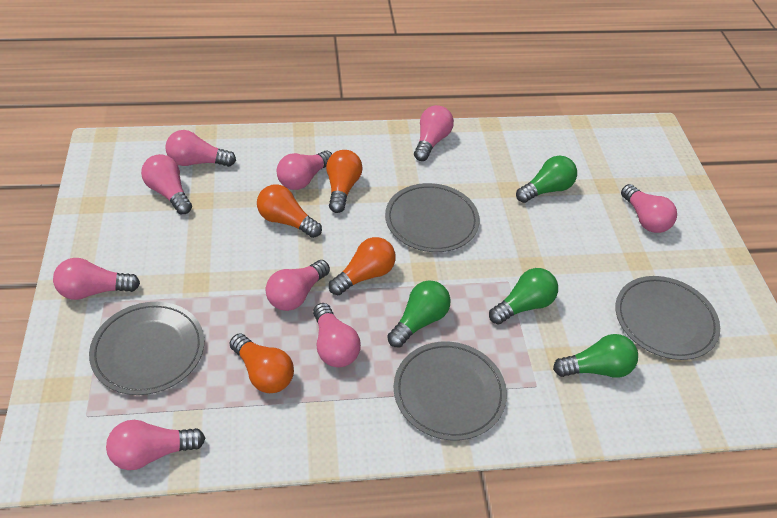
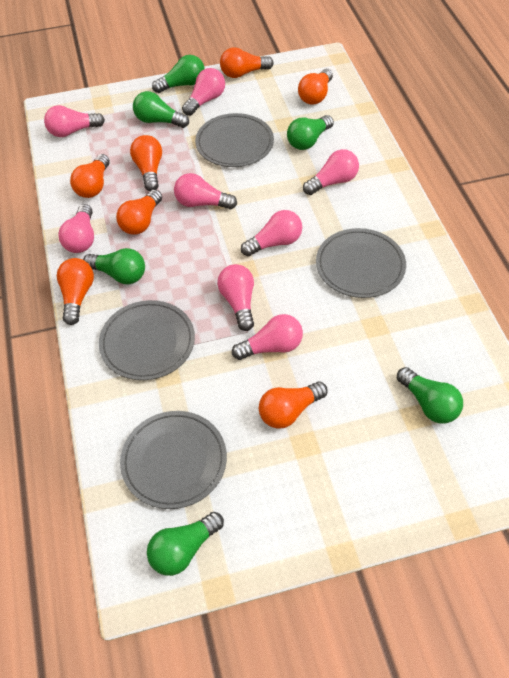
green light bulb: 4 -> 6
orange light bulb: 4 -> 7
pink light bulb: 9 -> 8

